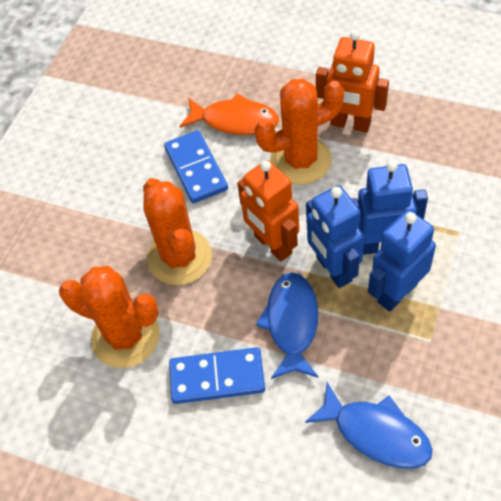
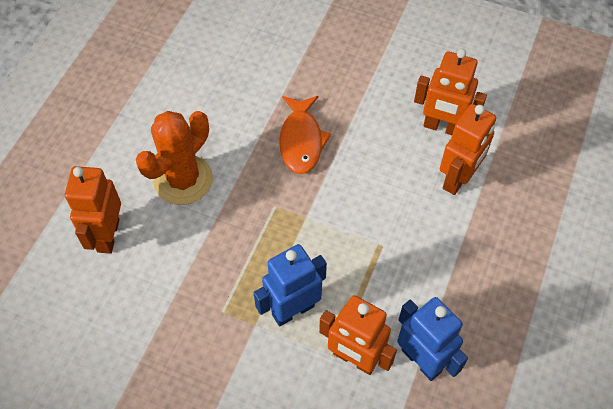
blue domino: 2 -> 0
blue fish: 2 -> 0
blue robot: 3 -> 2
orange cactus: 3 -> 1
orange robot: 2 -> 4

